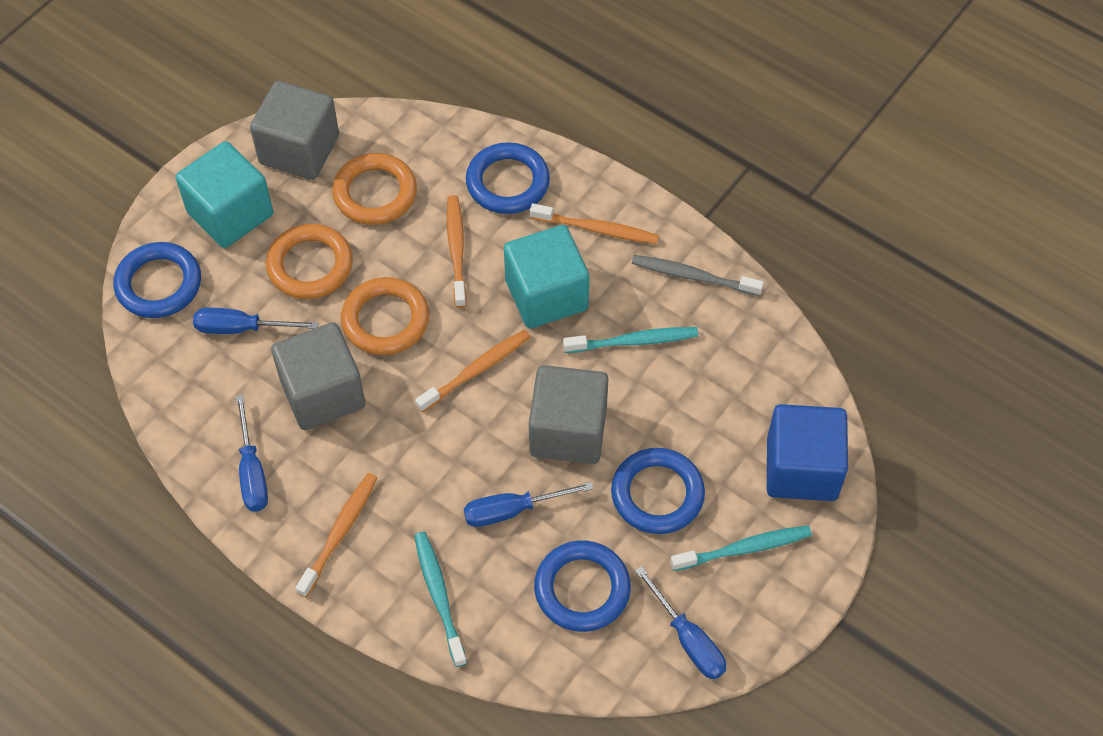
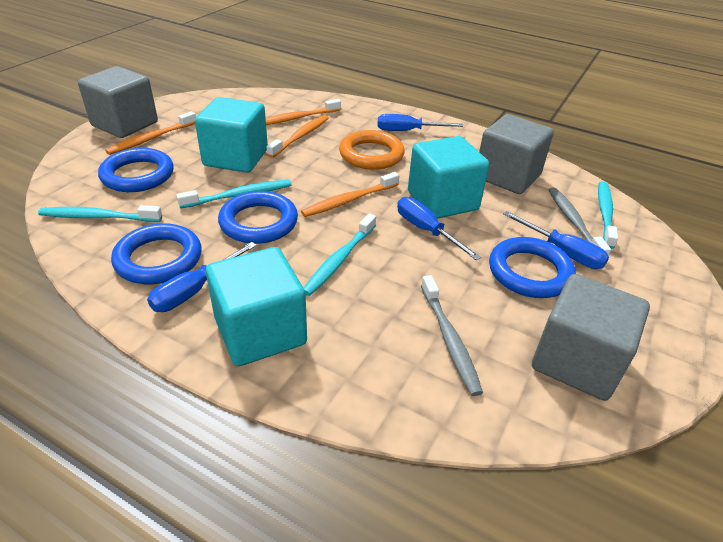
blue cube: 1 -> 0
grey toothbrush: 1 -> 2
orange ring: 3 -> 1
turquoise cube: 2 -> 3
turquoise toothbrush: 3 -> 4

